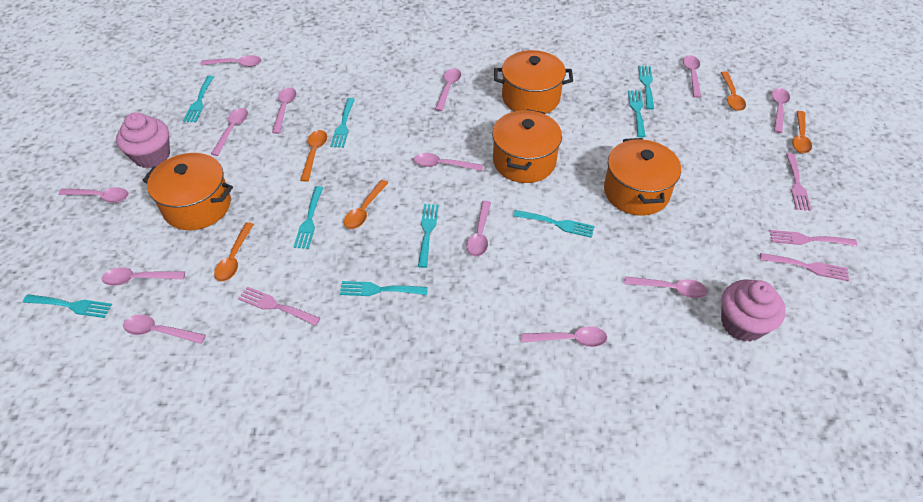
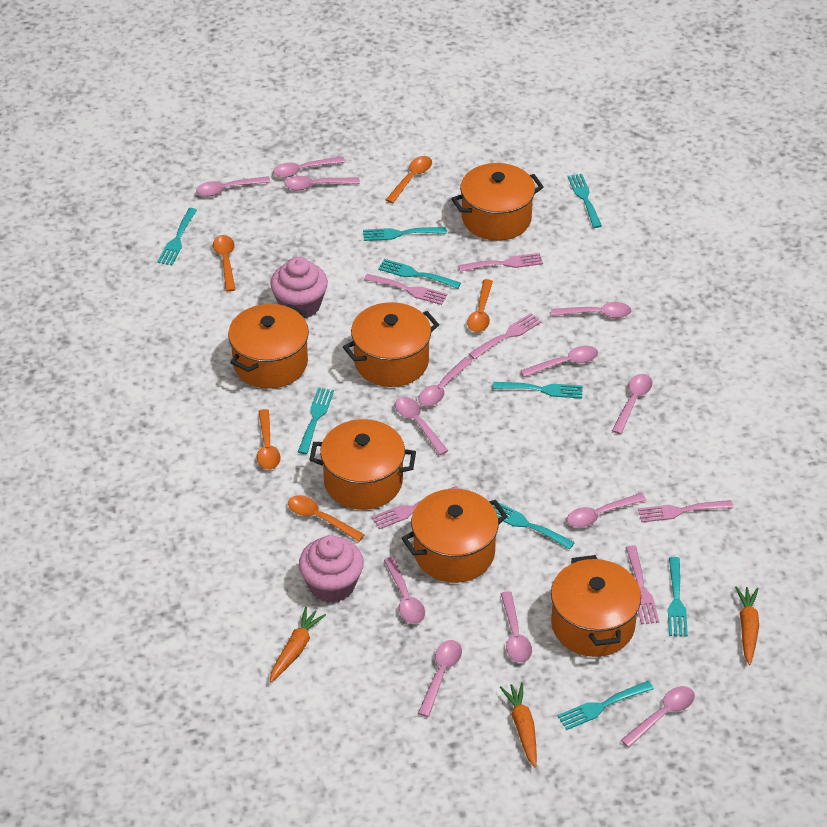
orange carrot: 0 -> 3
orange pot: 4 -> 6
pink fork: 4 -> 6

